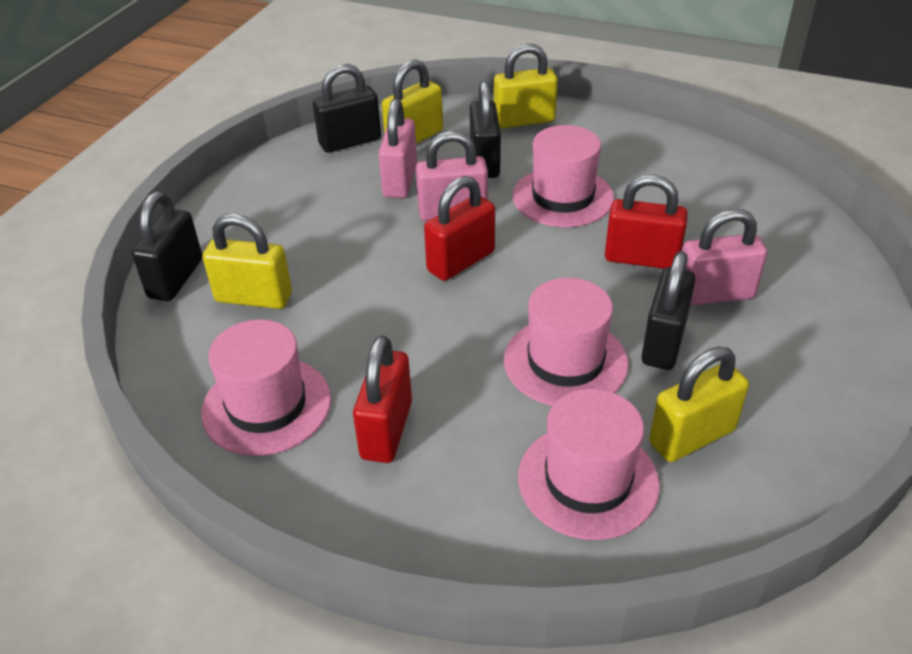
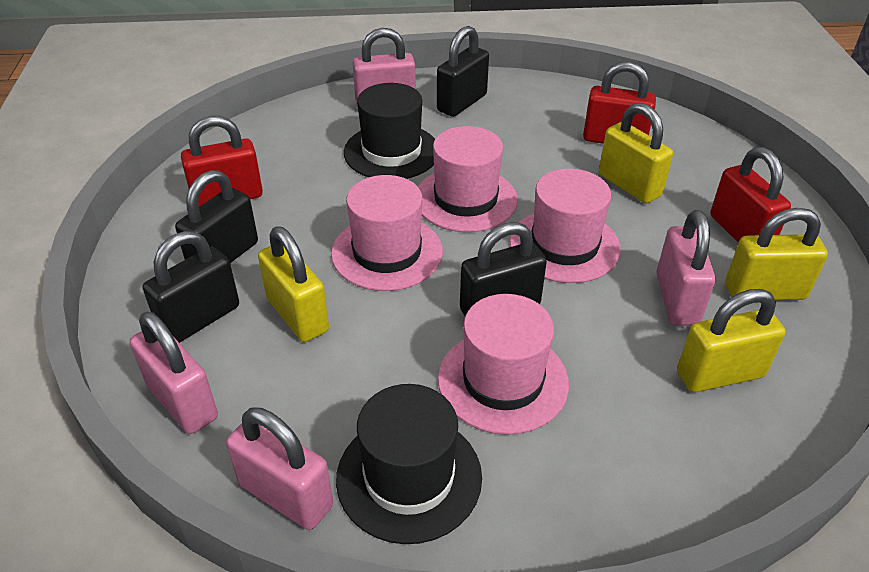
black hat: 0 -> 2
pink padlock: 3 -> 4

